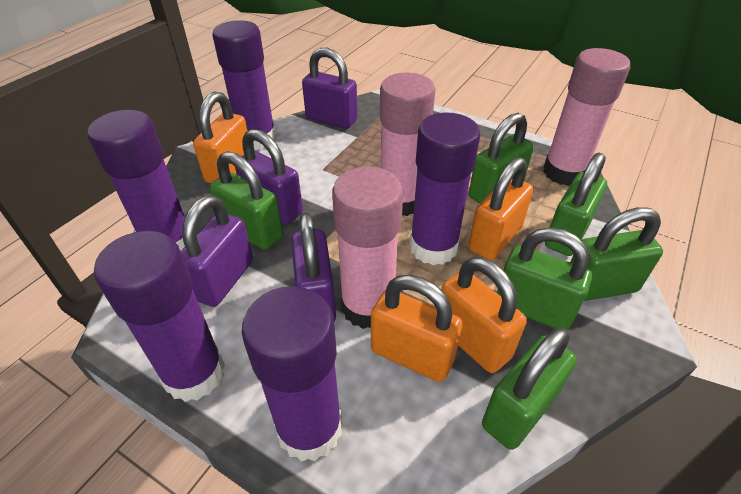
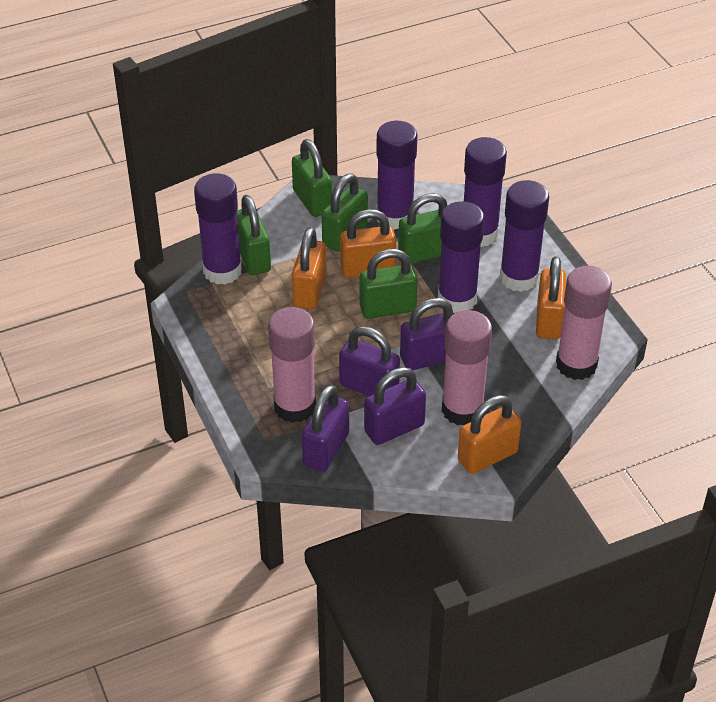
green padlock: 6 -> 5

